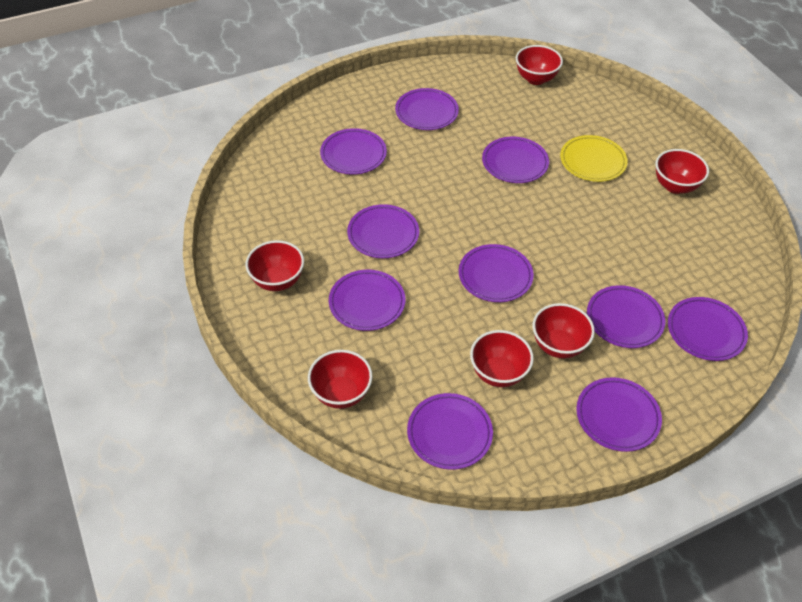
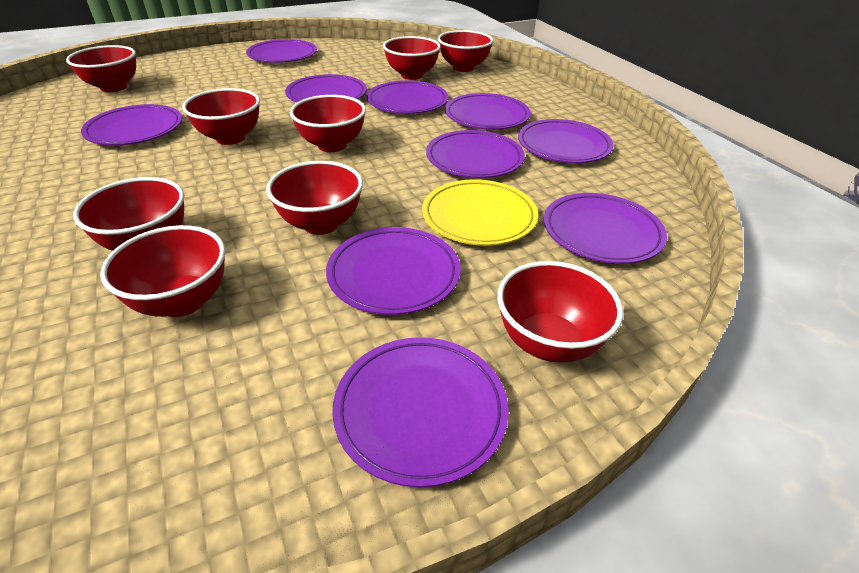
red bowl: 6 -> 9

